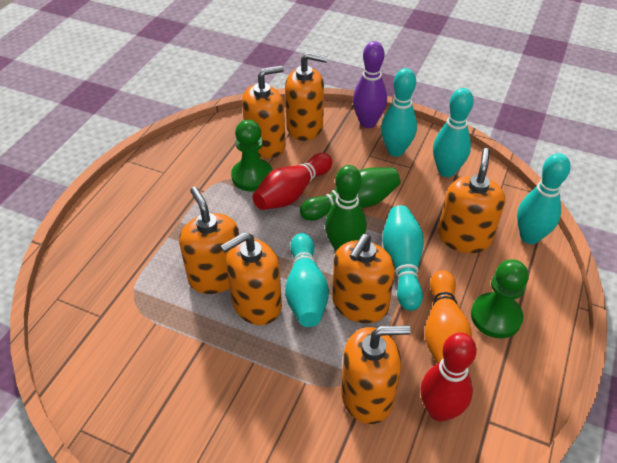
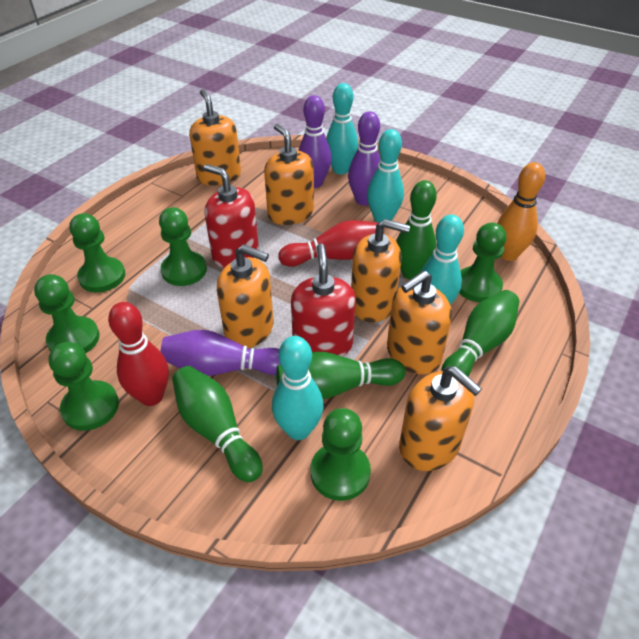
green bowling pin: 2 -> 4
green pawn: 2 -> 6
orange soap dispenser: 7 -> 6
purple bowling pin: 1 -> 3
red soap dispenser: 0 -> 2
turquoise bowling pin: 5 -> 4

